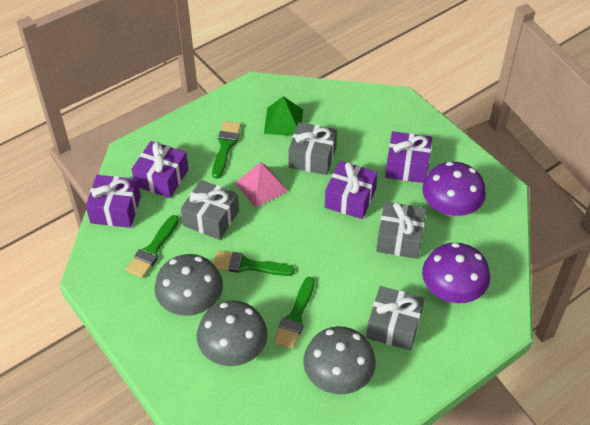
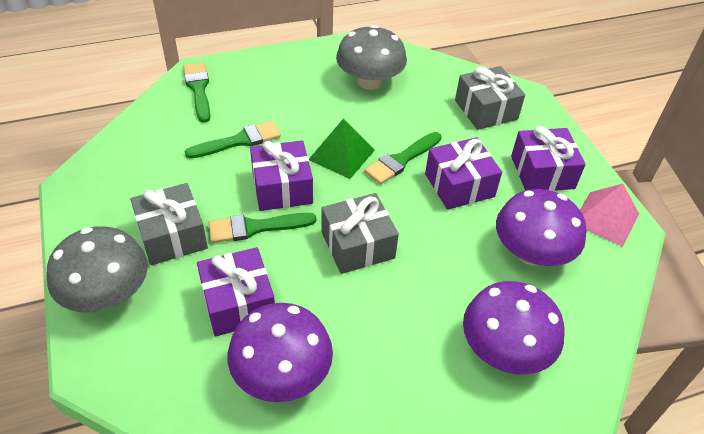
grey gift: 4 -> 3
grey mushroom: 3 -> 2
purple mushroom: 2 -> 3

